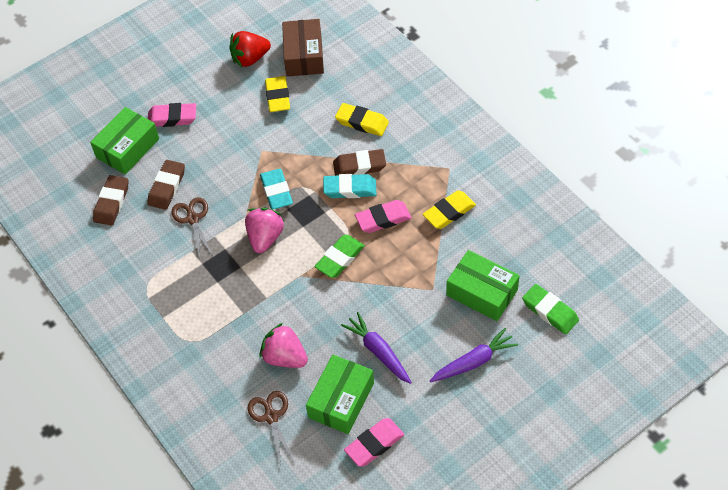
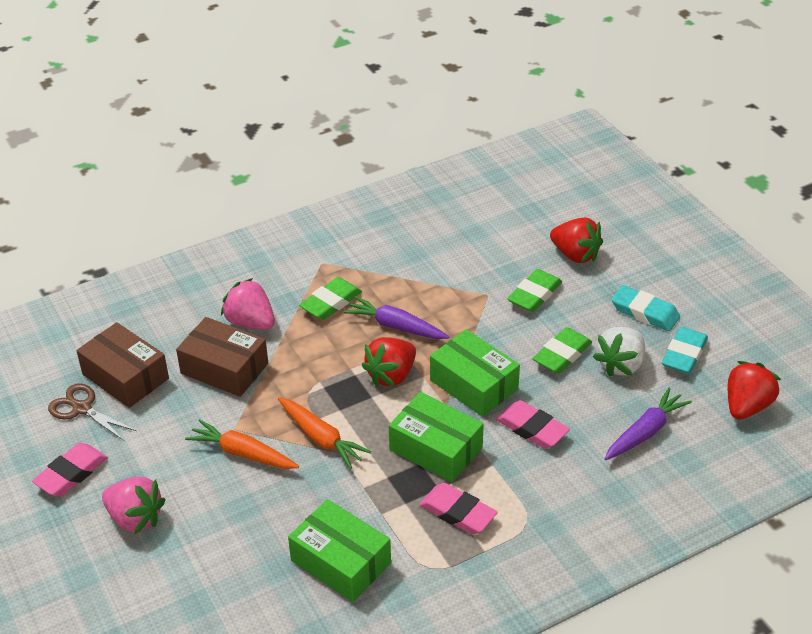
brown box: 1 -> 2
brown eraser: 3 -> 0
brown scissors: 2 -> 1
green eraser: 2 -> 3
orange carrot: 0 -> 2
red strawberry: 1 -> 3
white strawberry: 0 -> 1
yellow eraser: 3 -> 0

